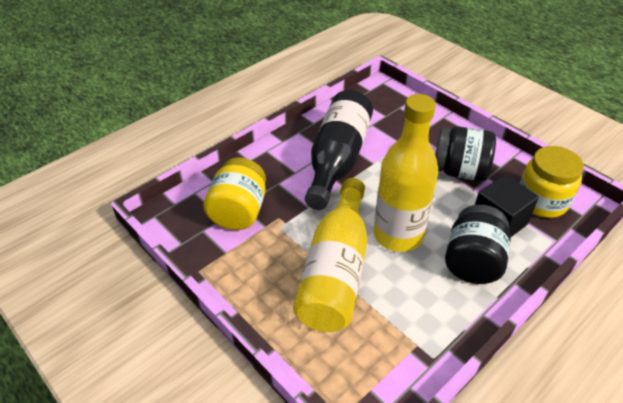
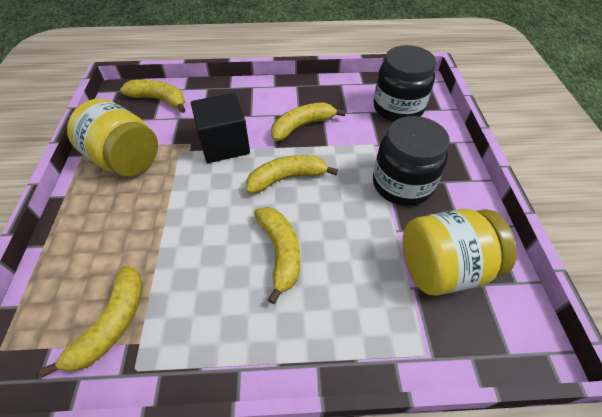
black bottle: 1 -> 0
yellow banana: 0 -> 5
yellow bottle: 2 -> 0

